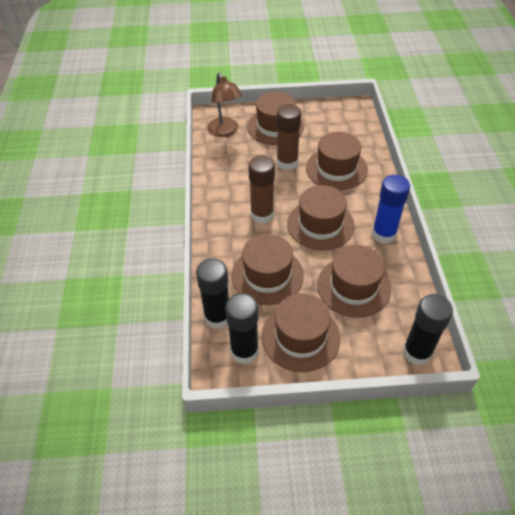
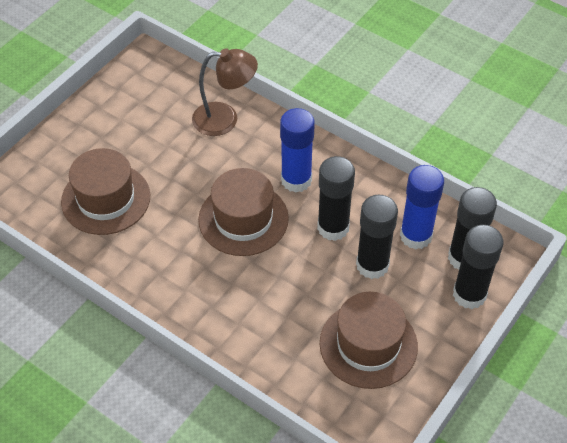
black glue stick: 3 -> 4
blue glue stick: 1 -> 2
brown glue stick: 2 -> 0
brown hat: 6 -> 3

